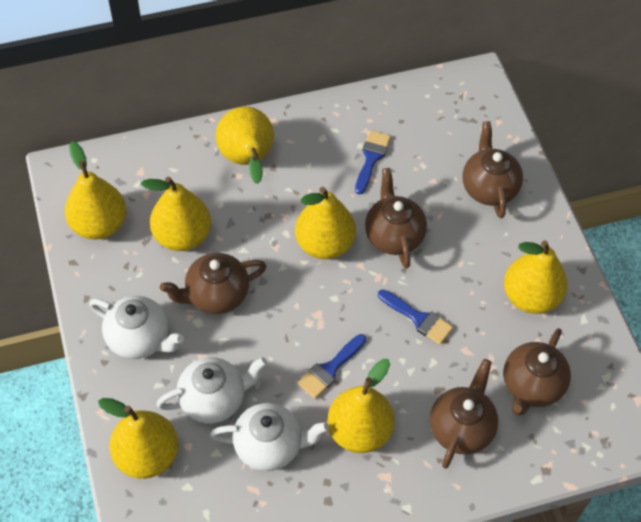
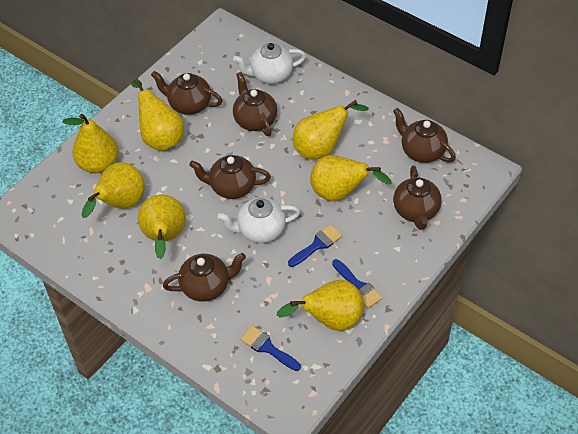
brown teapot: 5 -> 6
white teapot: 3 -> 2

